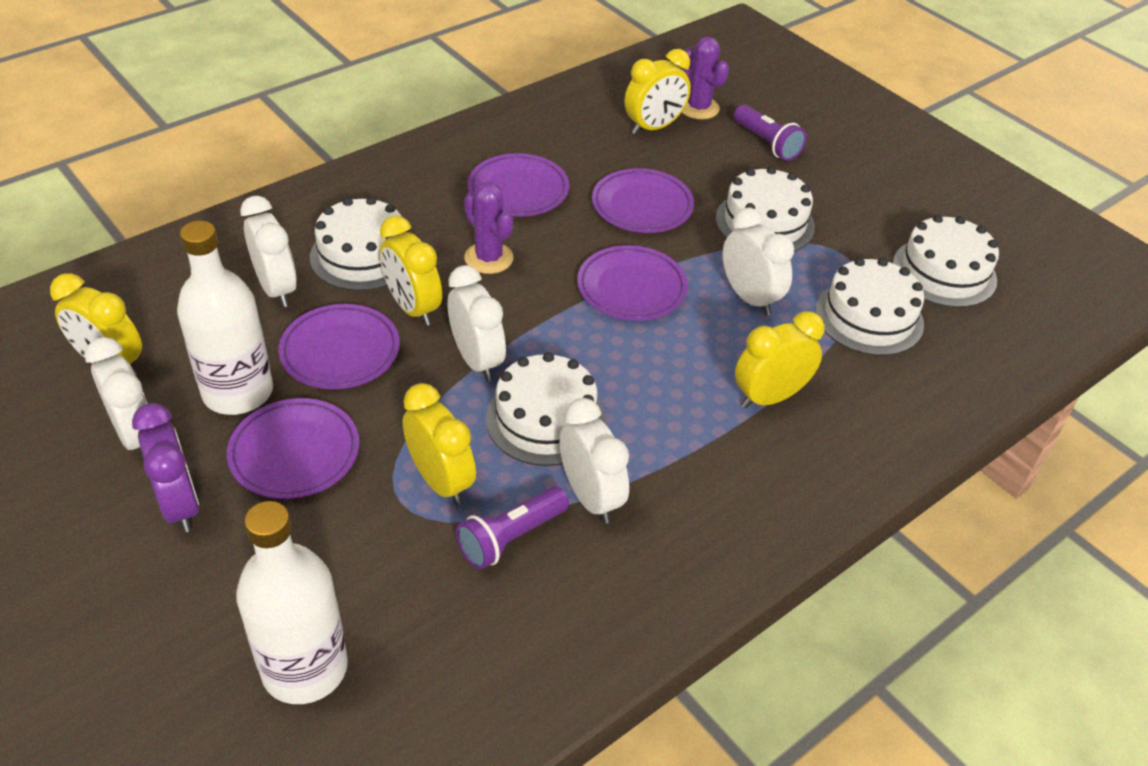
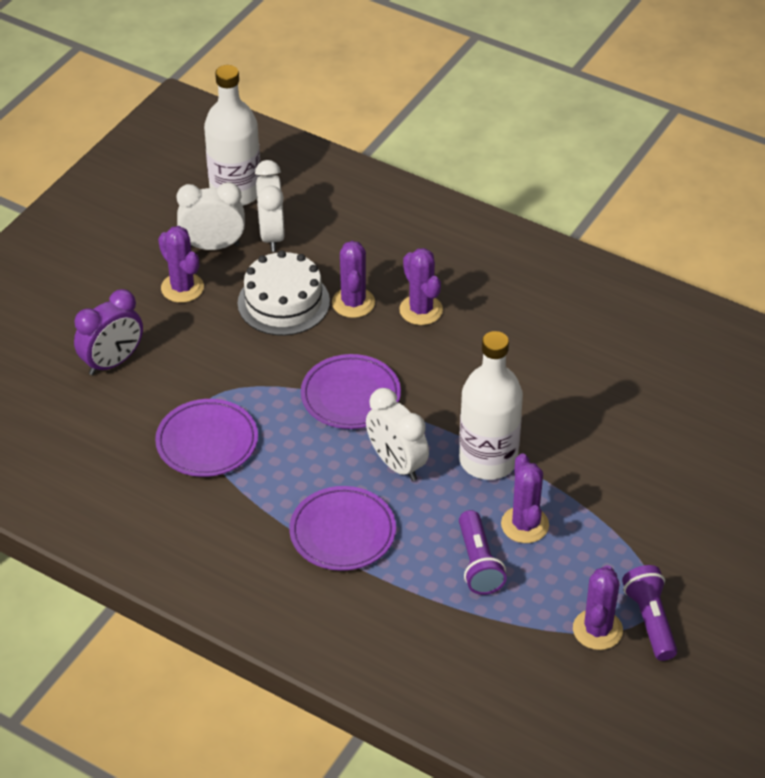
purple cactus: 2 -> 5
purple plate: 5 -> 3
white cake: 5 -> 1
white clock: 5 -> 3
yellow clock: 5 -> 0

